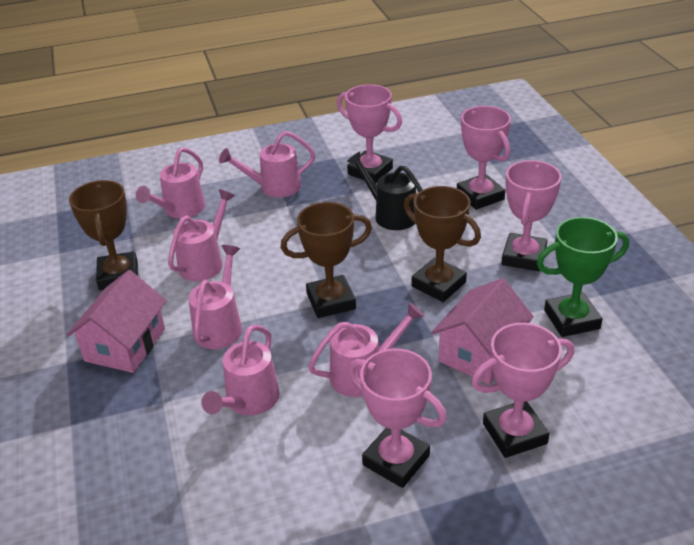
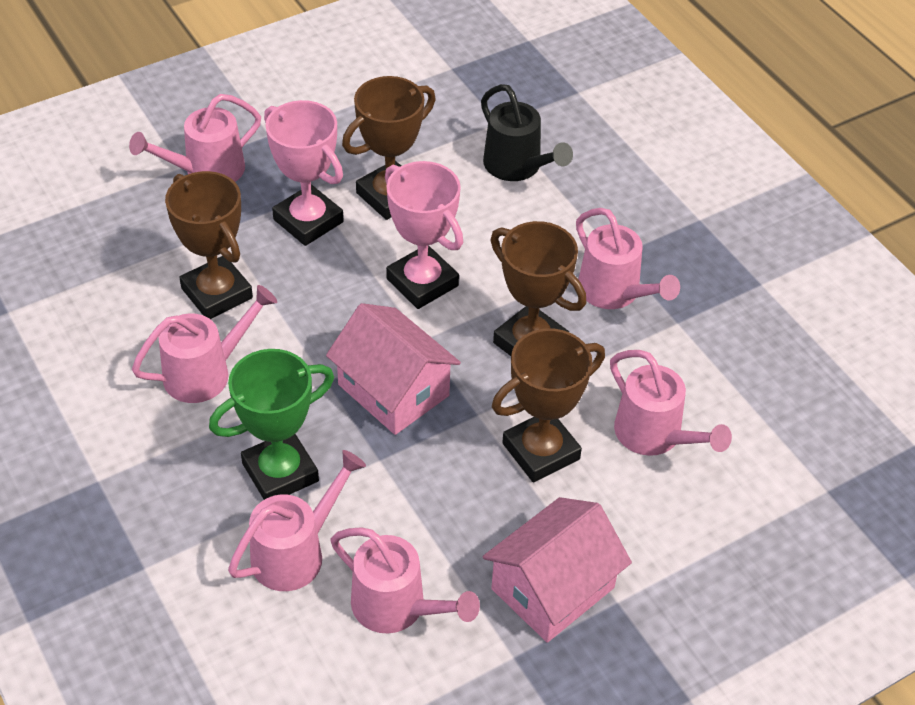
brown trophy: 3 -> 4
pink trophy: 5 -> 2

